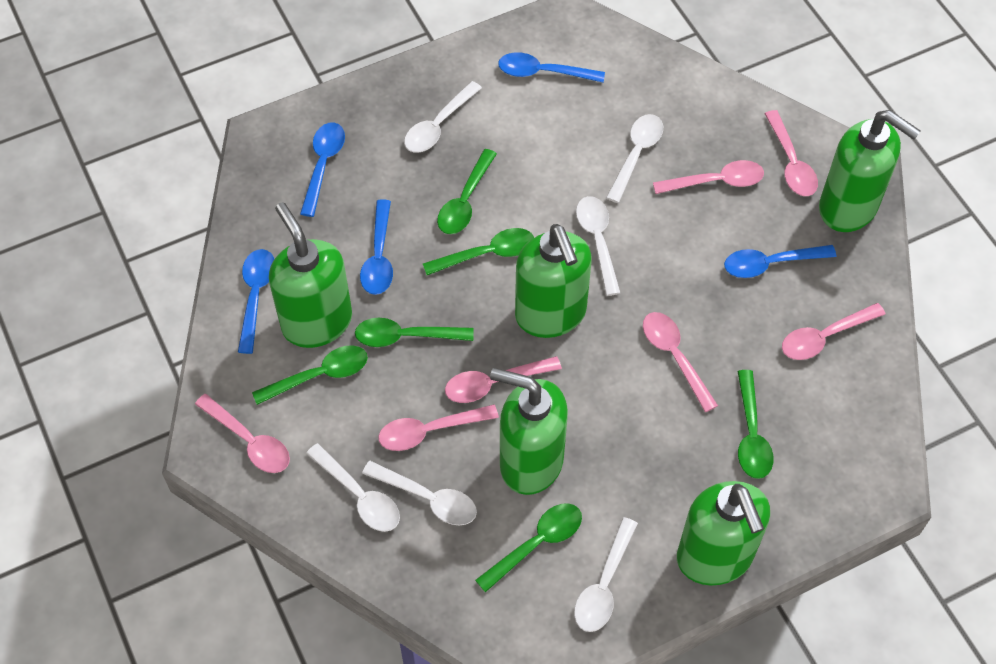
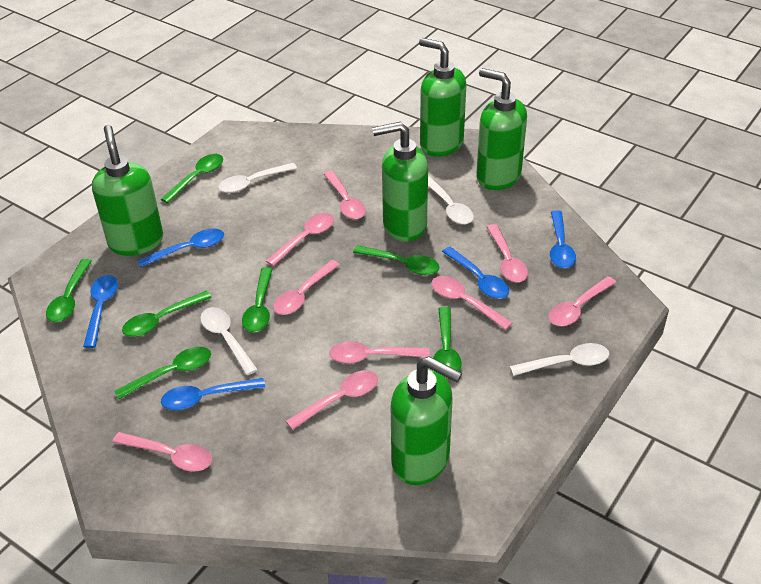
green spoon: 6 -> 7
pink spoon: 7 -> 9
white spoon: 6 -> 4

